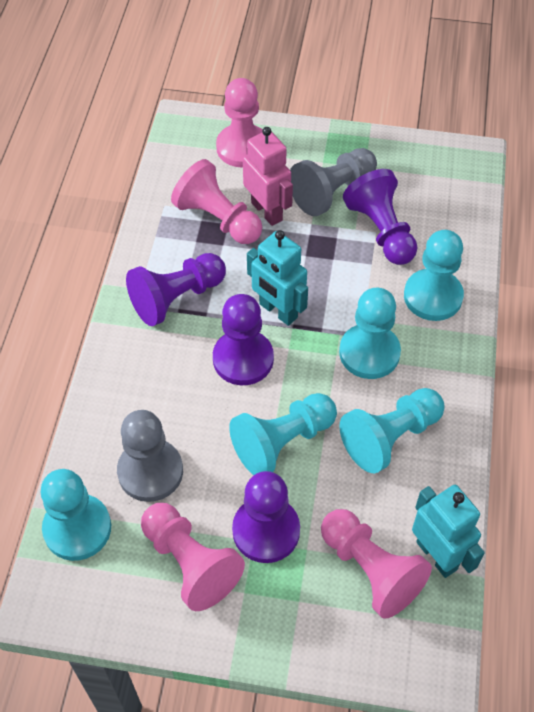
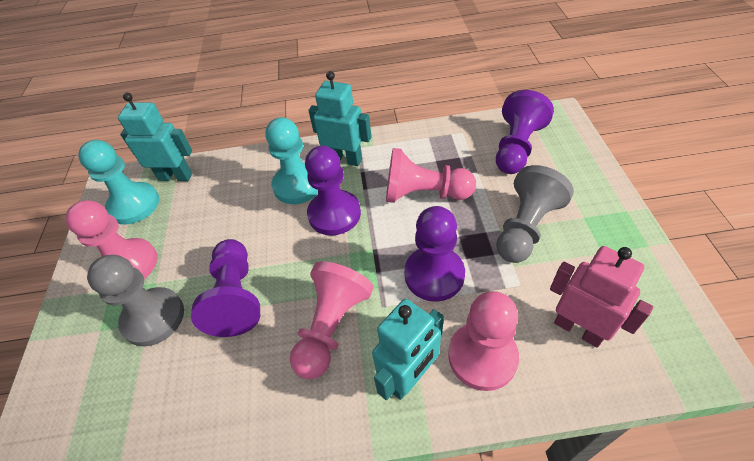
turquoise pawn: 5 -> 2
turquoise robot: 2 -> 3

